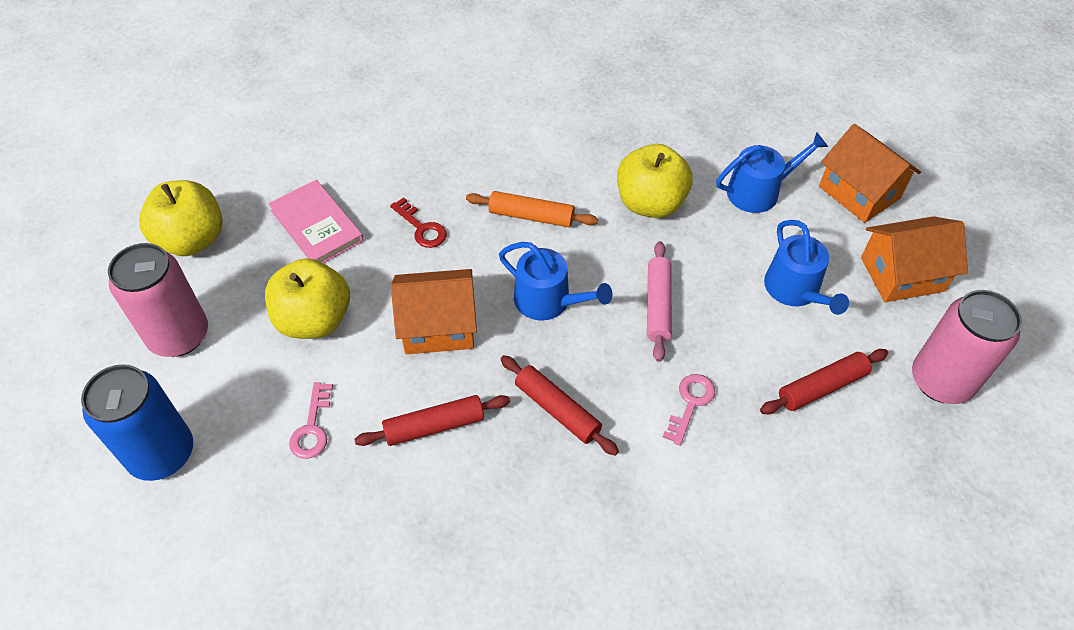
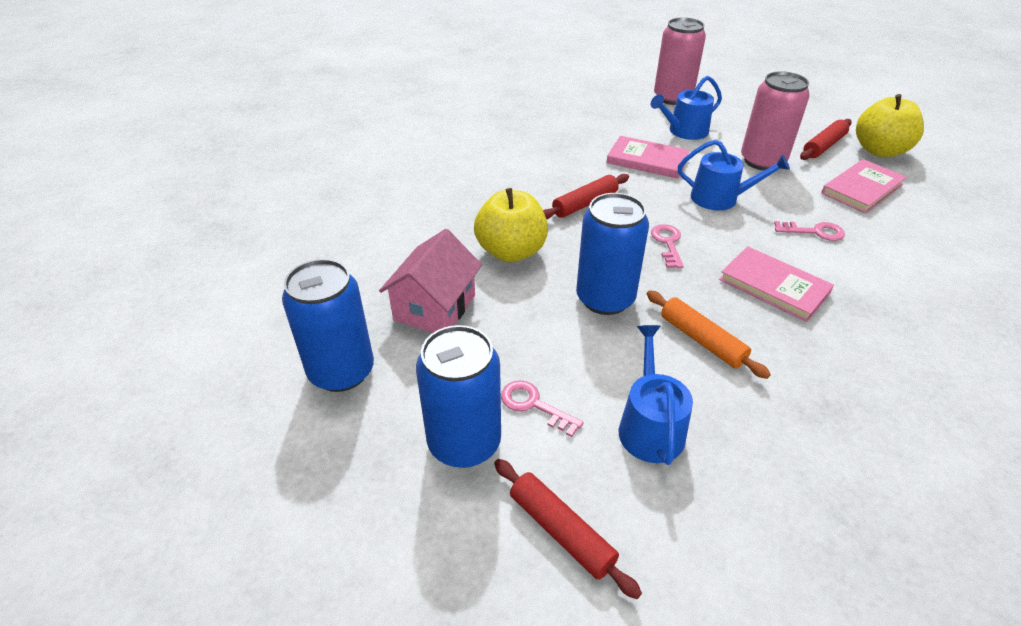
blue can: 1 -> 3
orange house: 3 -> 0
pink book: 1 -> 3
pink house: 0 -> 1
pink key: 2 -> 3
pink rolling pin: 1 -> 0
red key: 1 -> 0
yellow apple: 3 -> 2

